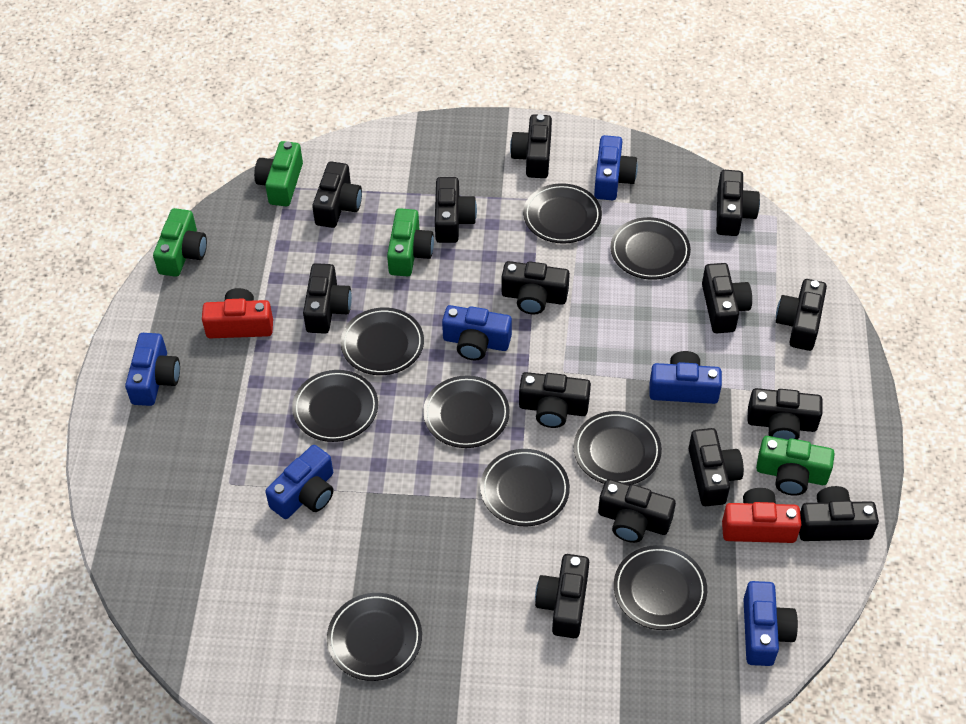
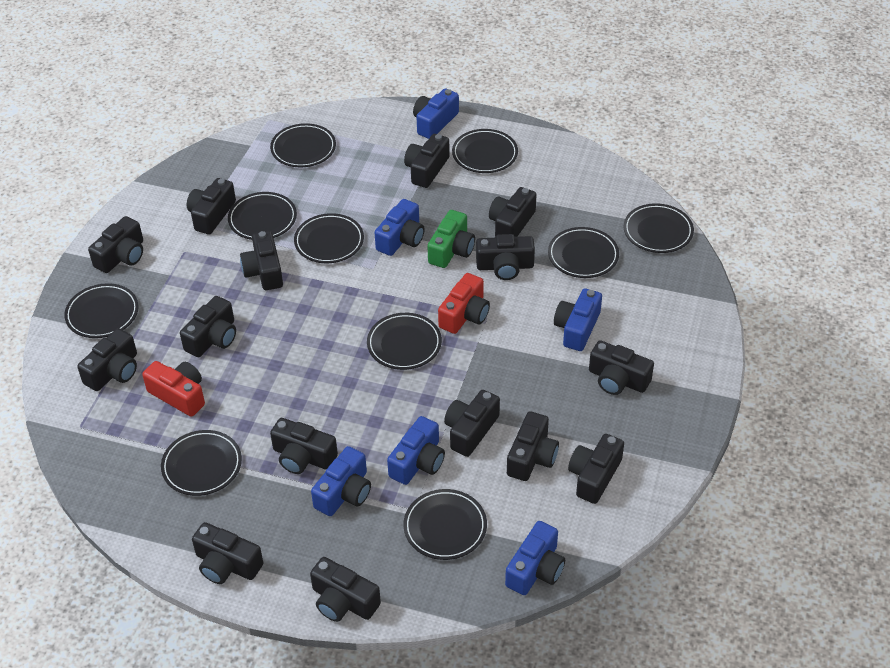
black camera: 14 -> 15
black plate: 9 -> 10
green camera: 4 -> 1

